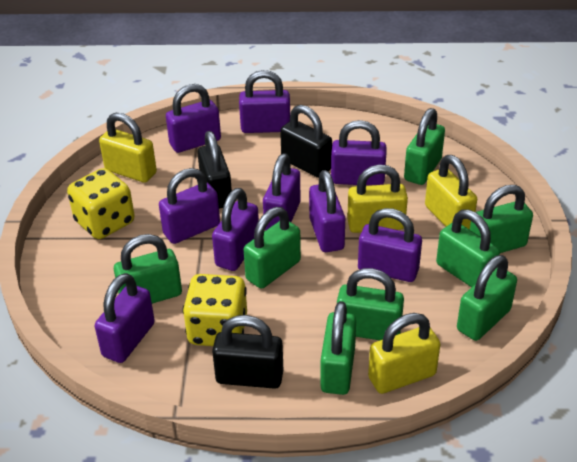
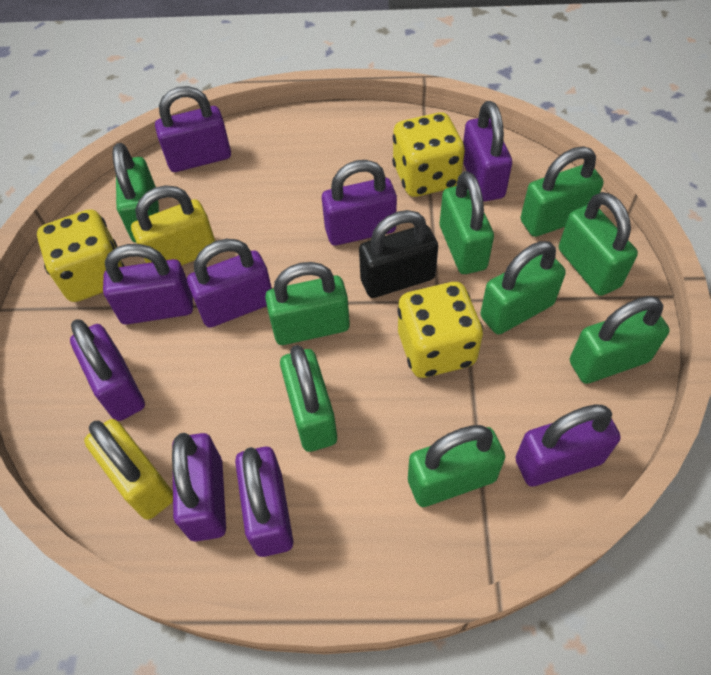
black padlock: 3 -> 1
green padlock: 8 -> 9
yellow dice: 2 -> 3
yellow padlock: 4 -> 2

